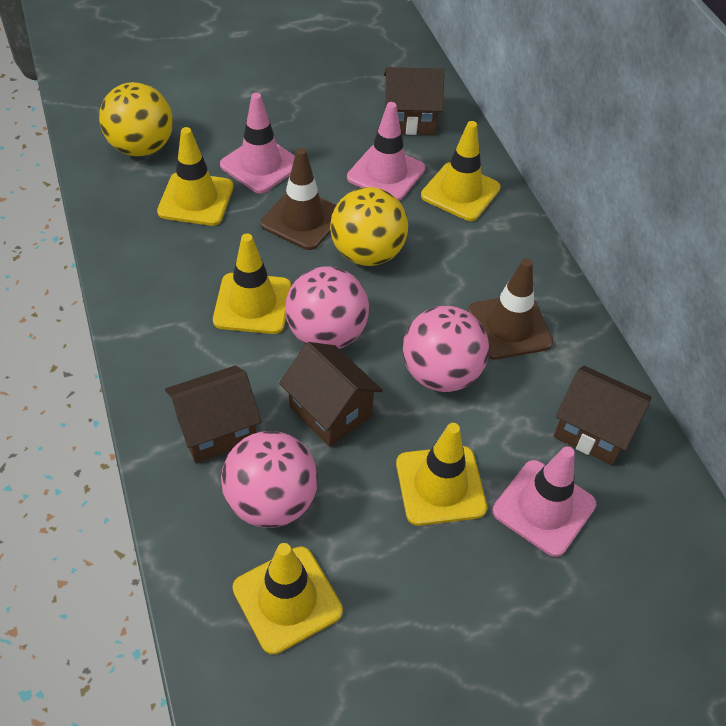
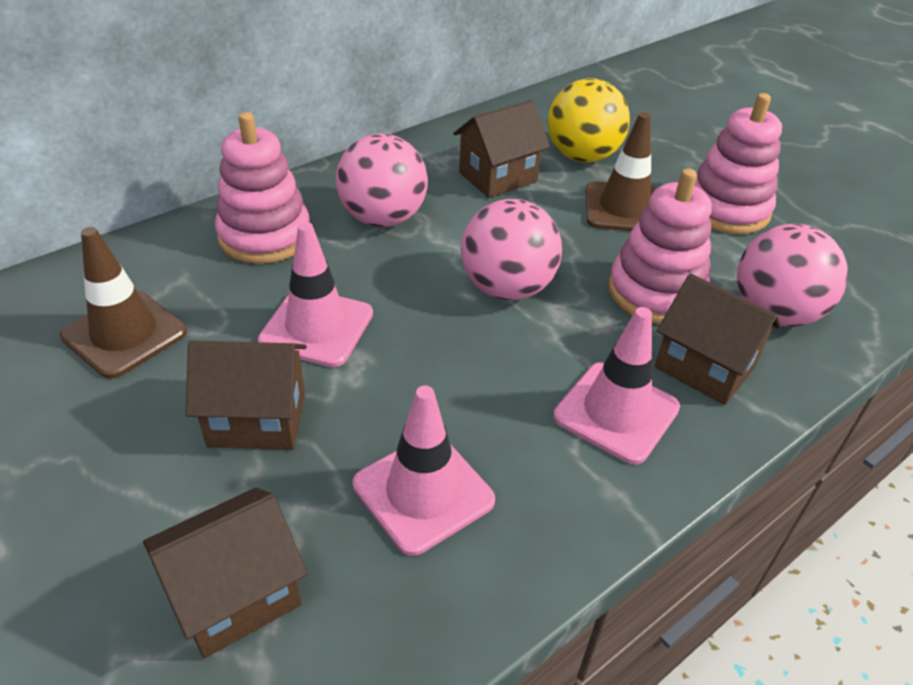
pink stacking toy: 0 -> 3
yellow ball: 2 -> 1
yellow traffic cone: 5 -> 0

